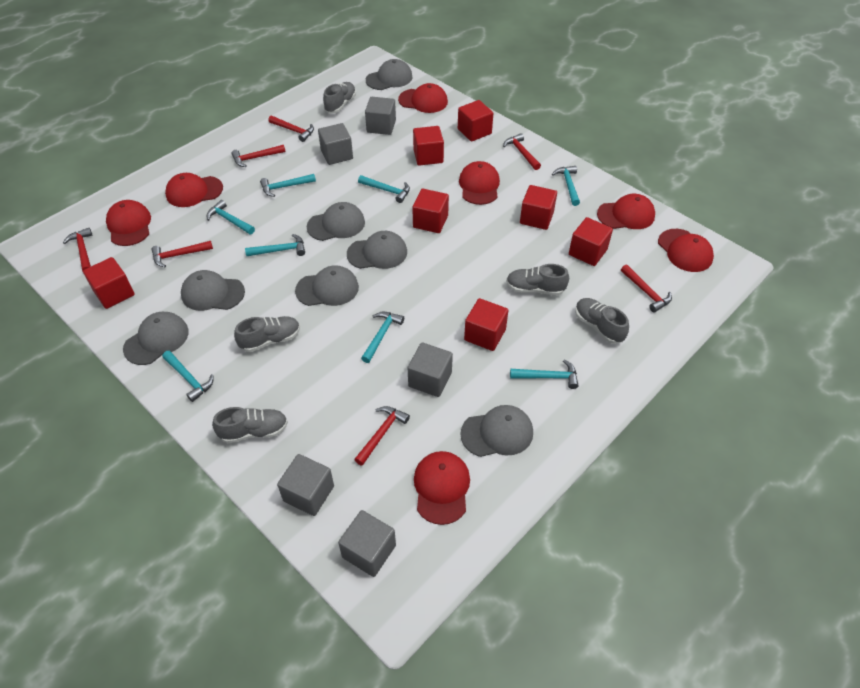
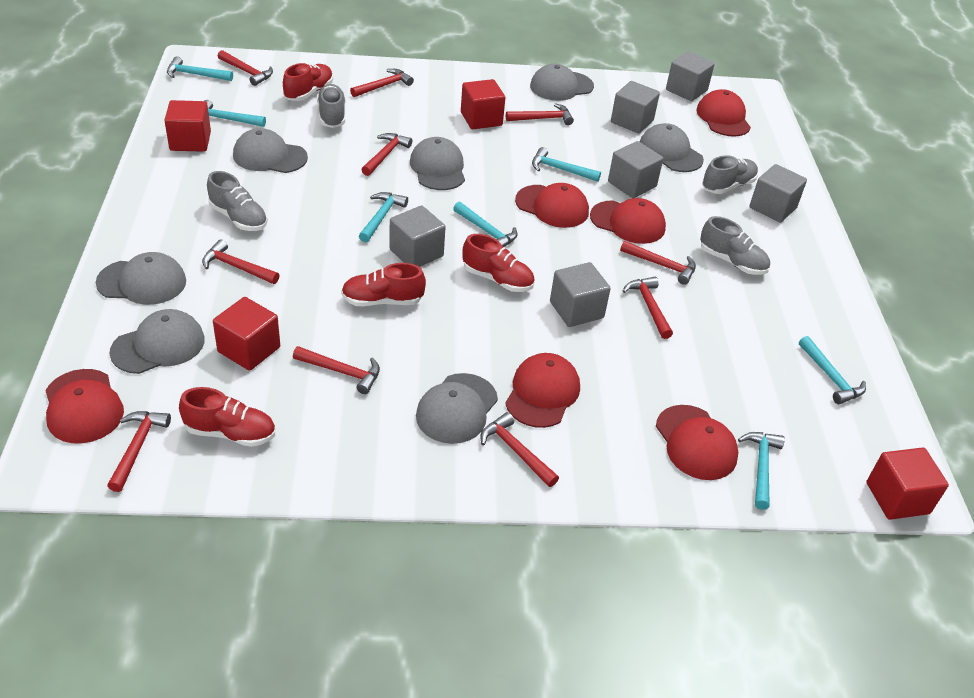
grey cube: 5 -> 6
grey shoe: 5 -> 4
red cap: 7 -> 6
red cube: 7 -> 4
red hammer: 7 -> 10
red shoe: 0 -> 4
turquoise hammer: 8 -> 7

